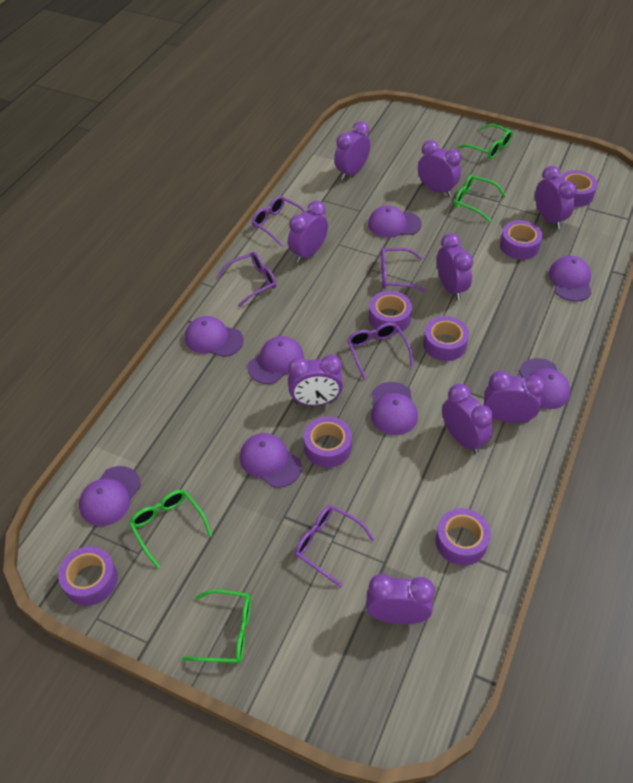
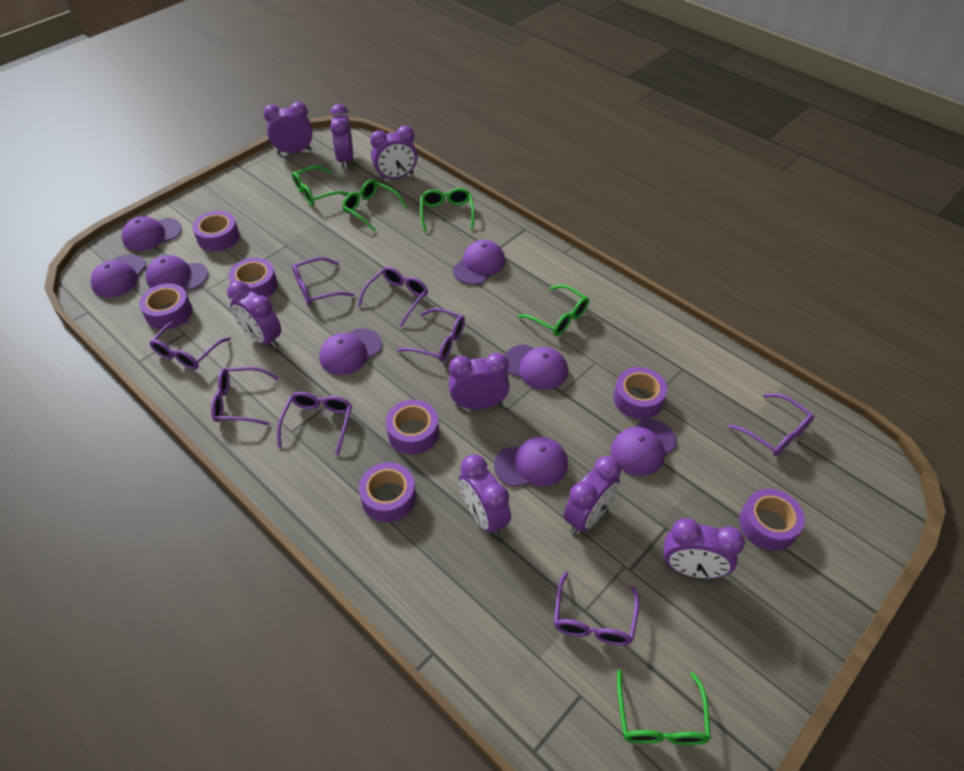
green glasses: 4 -> 5
purple clock: 9 -> 8
purple glasses: 5 -> 8

